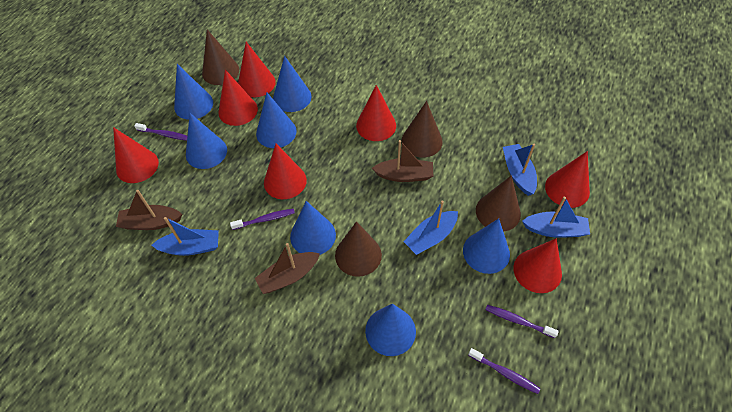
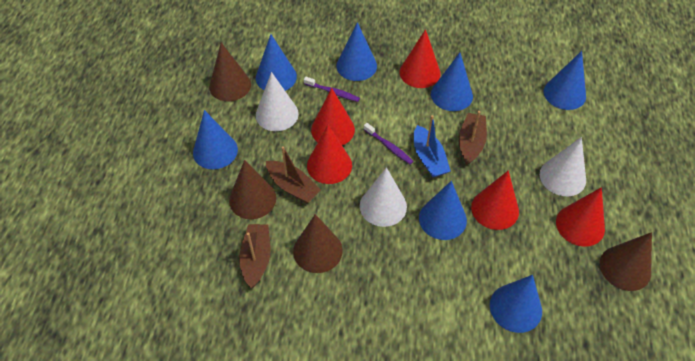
blue boat: 4 -> 1
purple toothbrush: 4 -> 2
red cone: 7 -> 5
white cone: 0 -> 3

